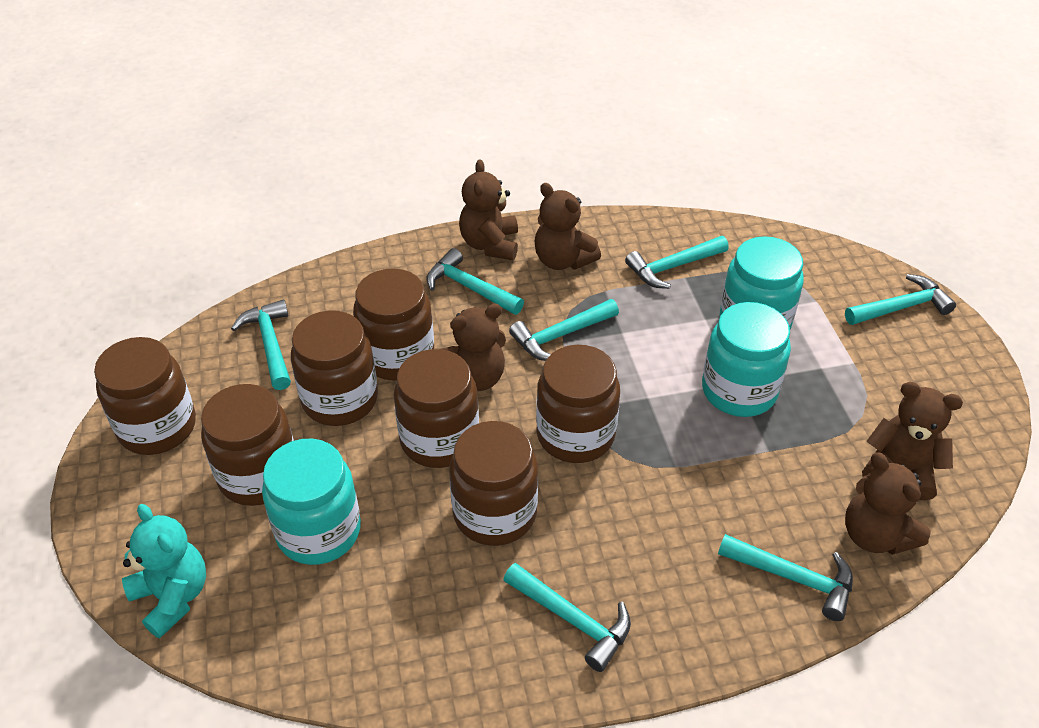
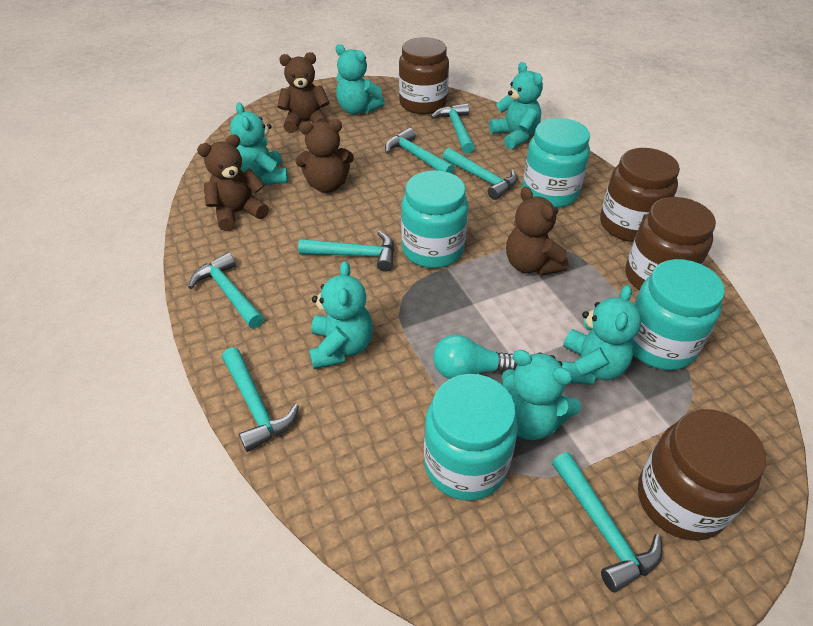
brown jar: 7 -> 4
brown teddy bear: 5 -> 4
turquoise jar: 3 -> 4
turquoise light bulb: 0 -> 1
turquoise teddy bear: 1 -> 6

